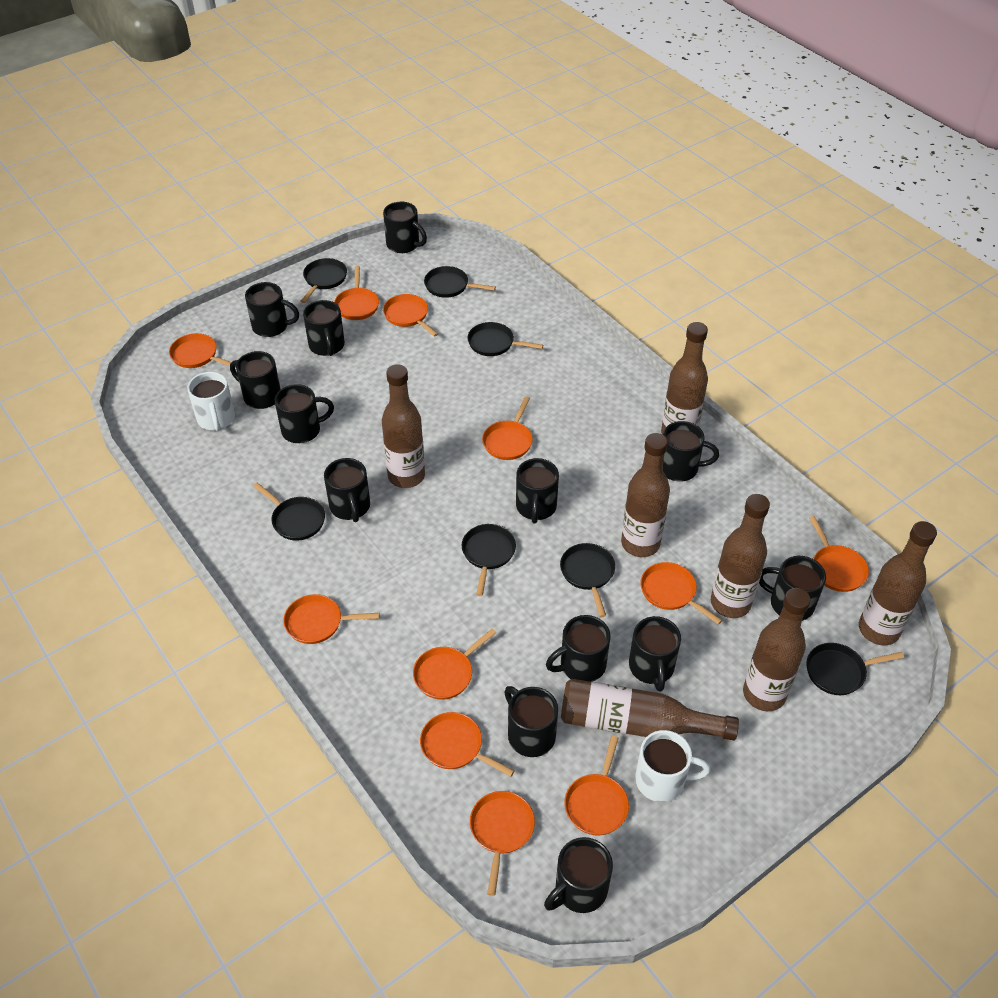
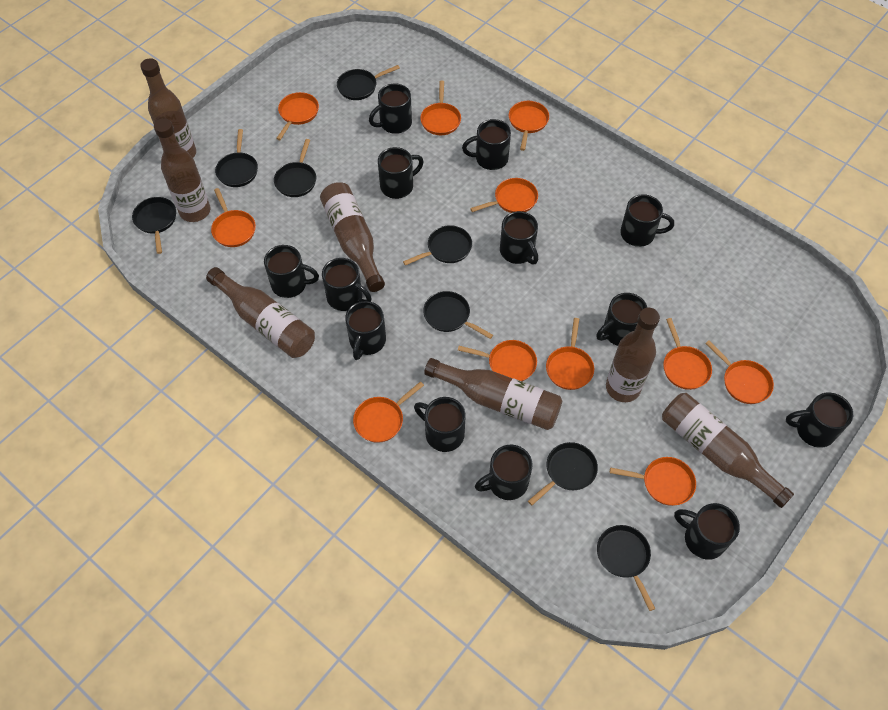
black pan: 7 -> 8
white mug: 2 -> 0

